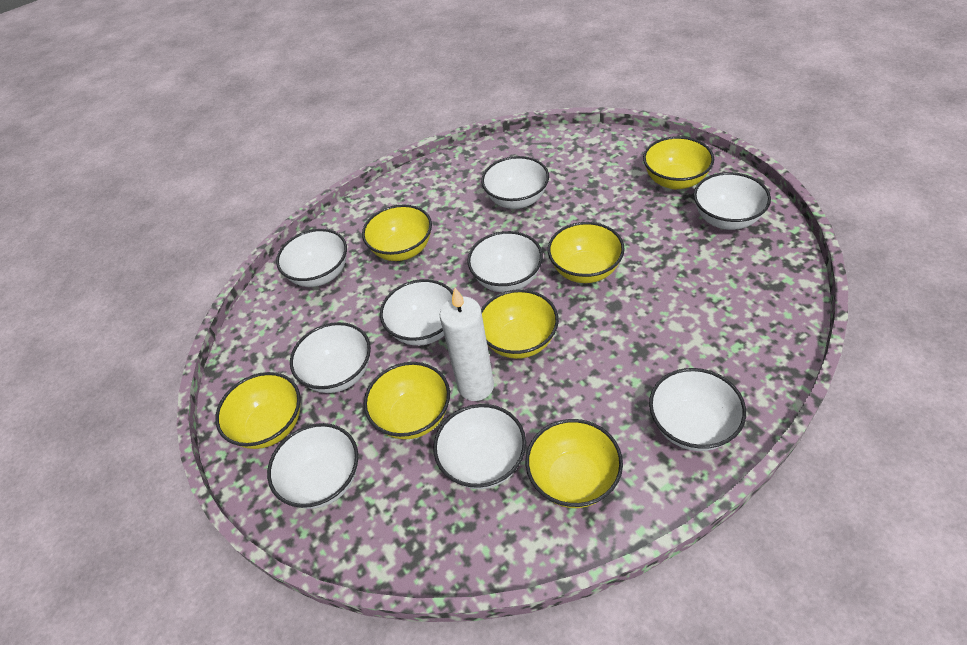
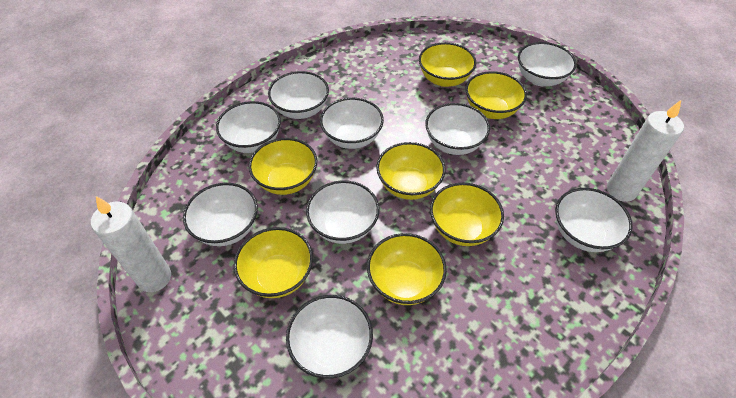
white candle: 1 -> 2

